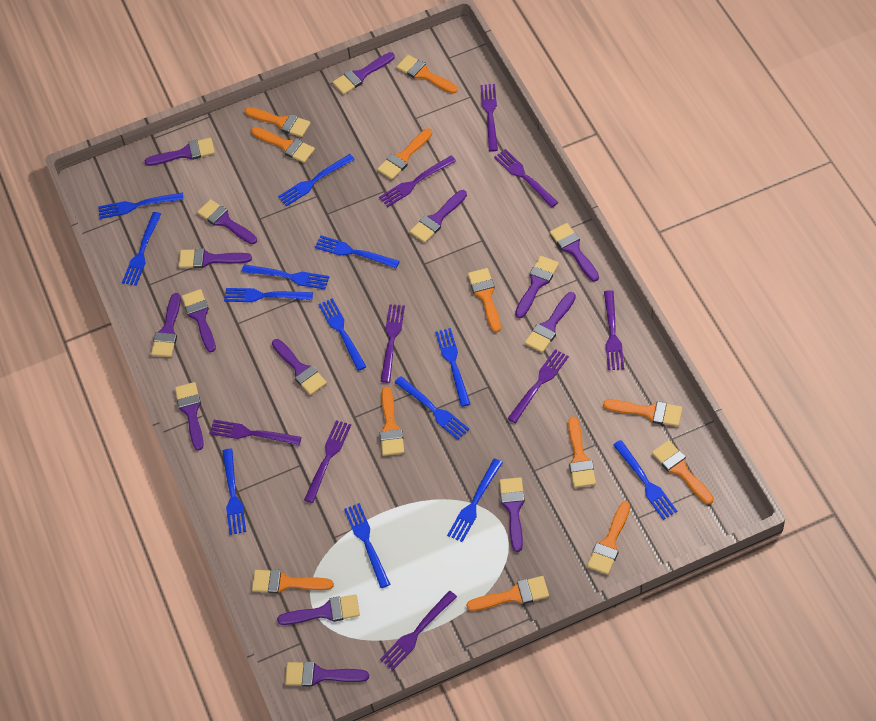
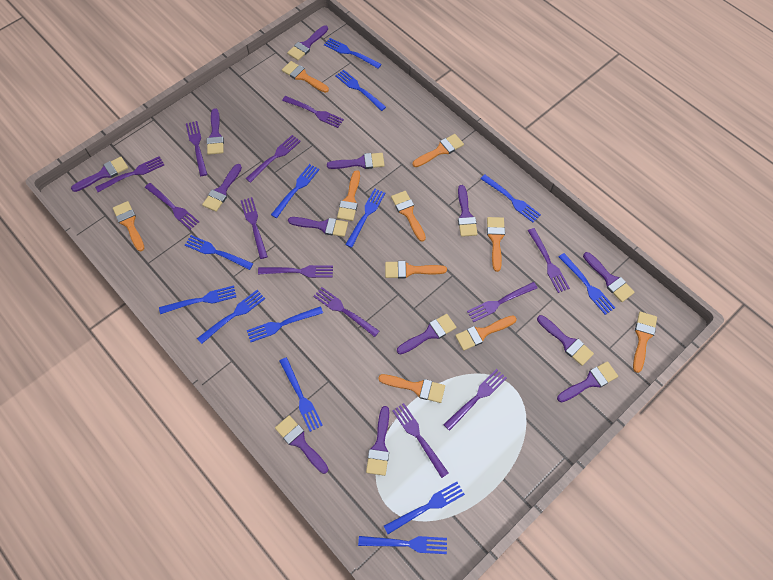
orange brush: 12 -> 10
purple brush: 15 -> 13
purple fork: 9 -> 12

